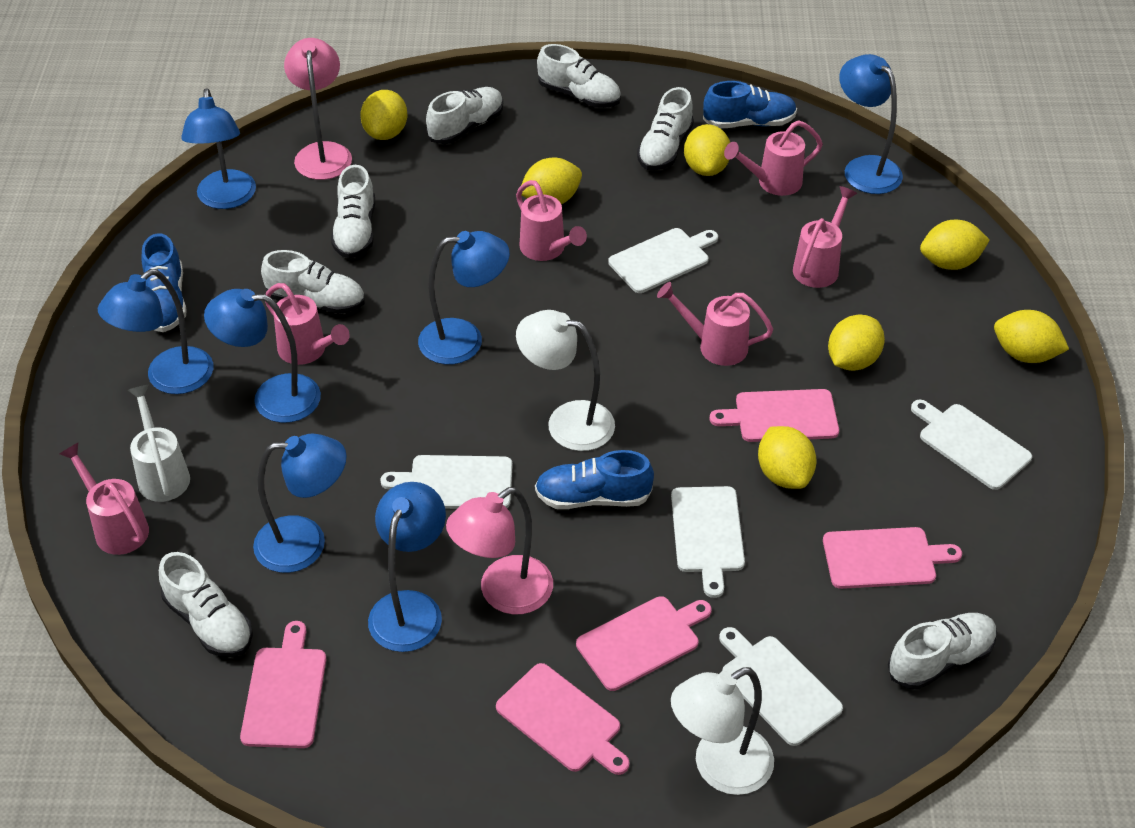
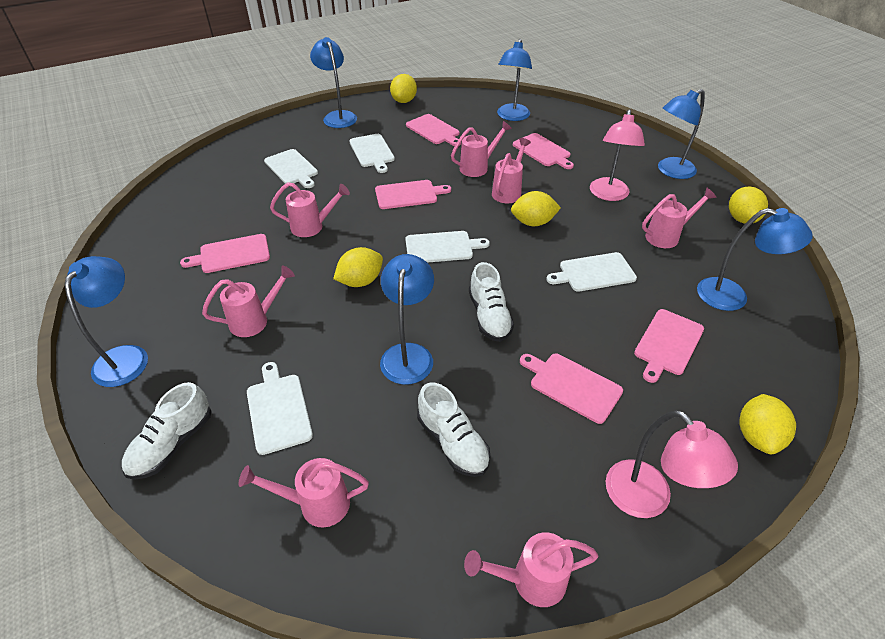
blue lamp: 7 -> 6
blue shoe: 3 -> 0
pink cutting board: 5 -> 6
pink watering can: 6 -> 7
white lamp: 2 -> 0
white shoe: 7 -> 3
white watering can: 1 -> 0
yellow lemon: 7 -> 5

